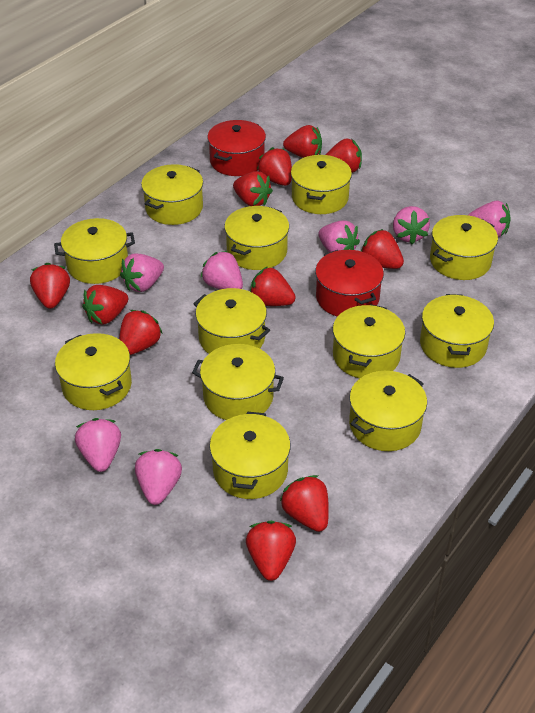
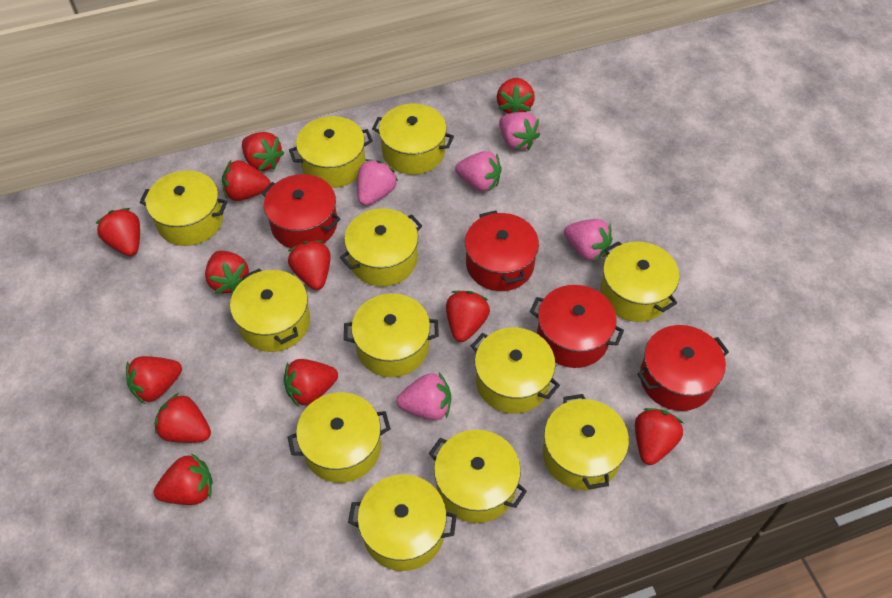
pink strawberry: 7 -> 5
red pot: 2 -> 4
red strawberry: 11 -> 12

